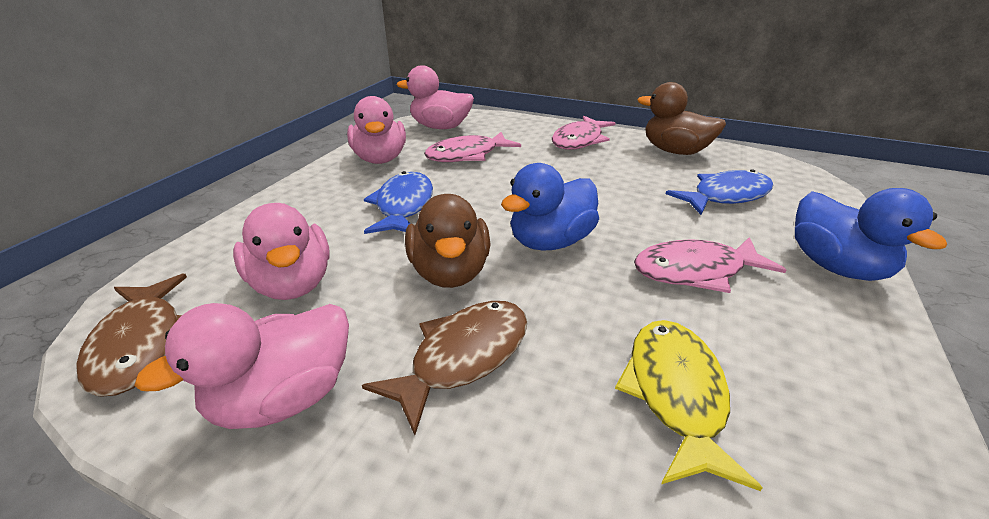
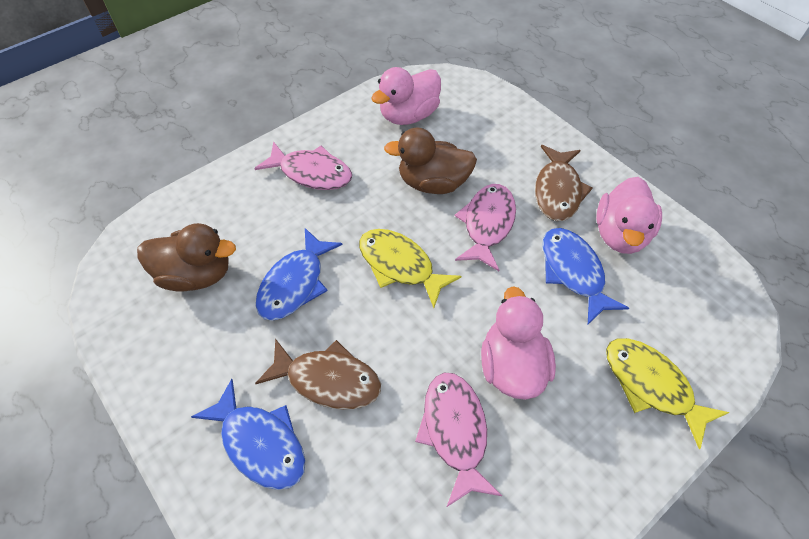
blue duck: 2 -> 0
blue fish: 2 -> 3
pink duck: 4 -> 3
yellow fish: 1 -> 2

